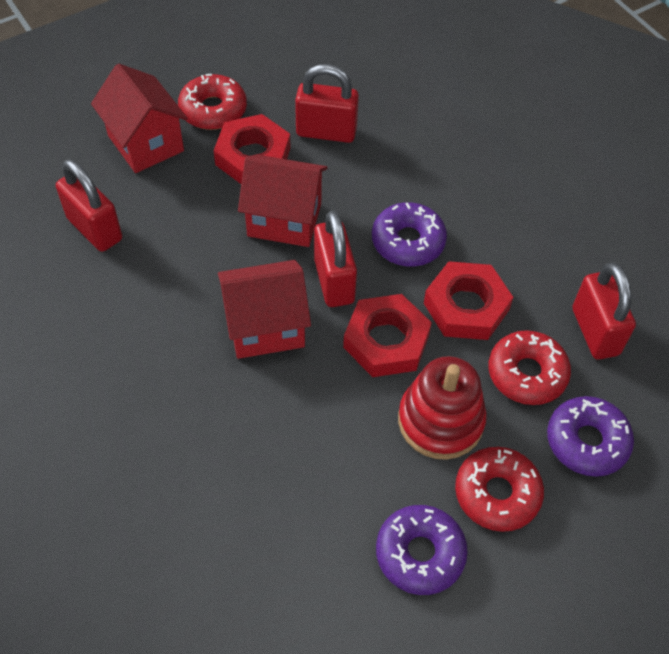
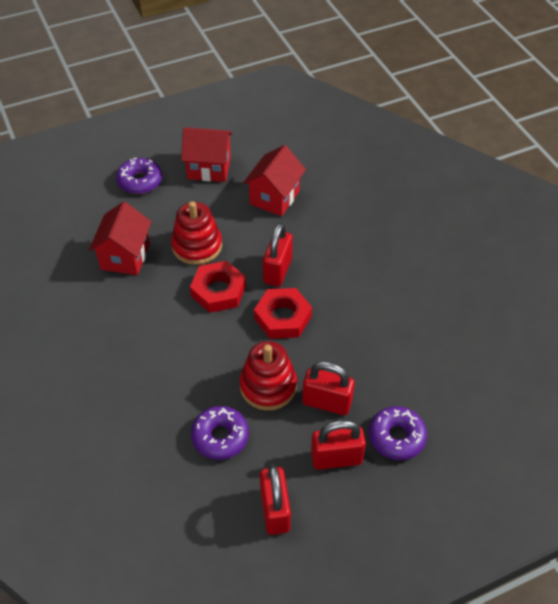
red donut: 3 -> 0
red nut: 3 -> 2
red stacking toy: 1 -> 2

